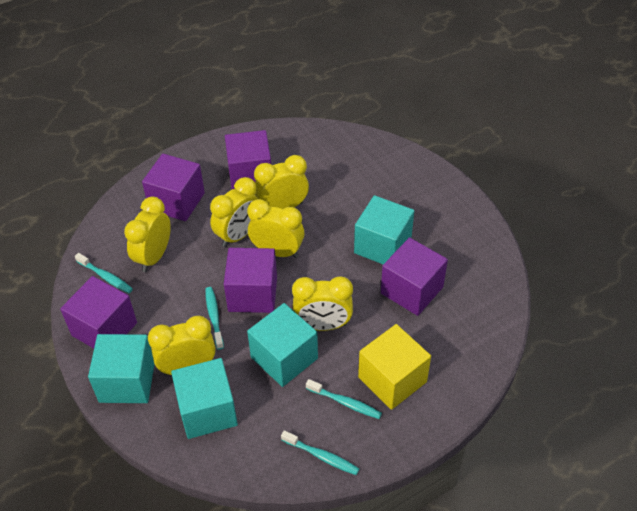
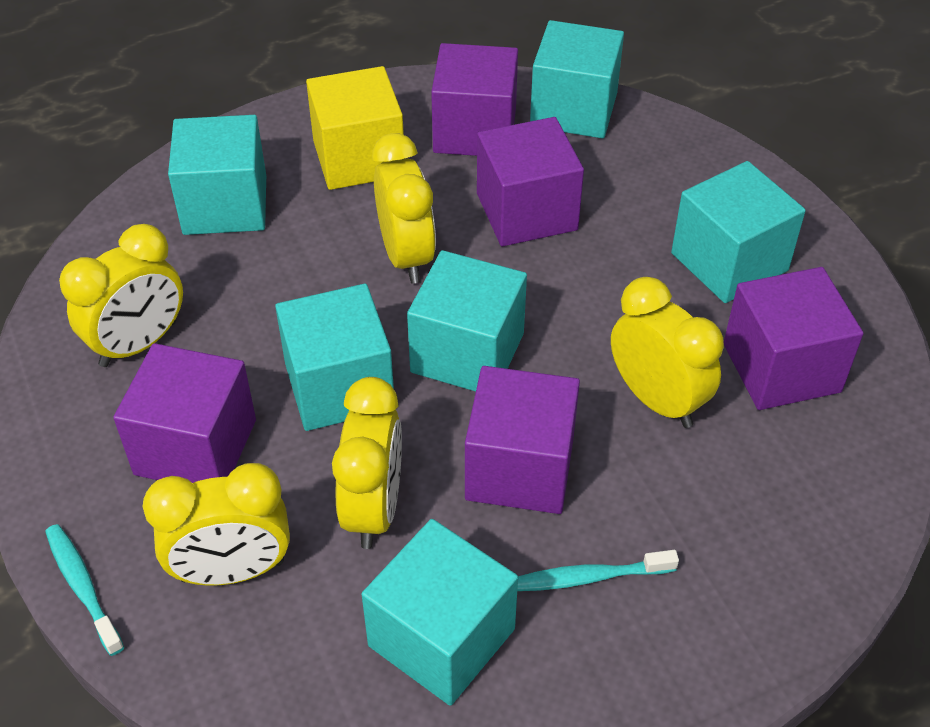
turquoise cube: 4 -> 6
turquoise toothbrush: 4 -> 2
yellow clock: 6 -> 5

